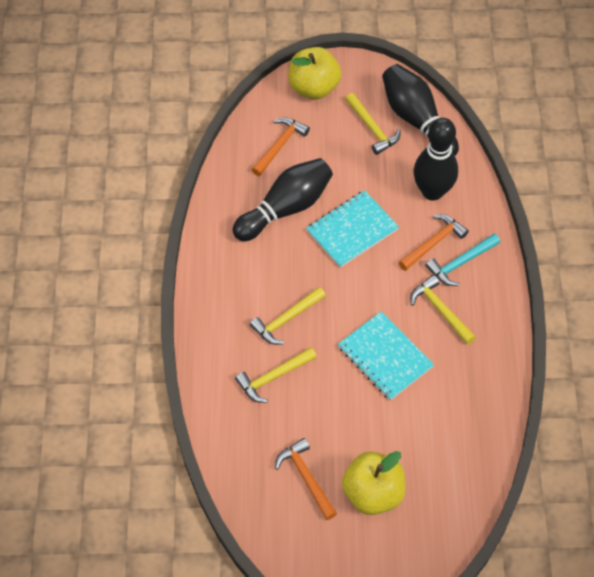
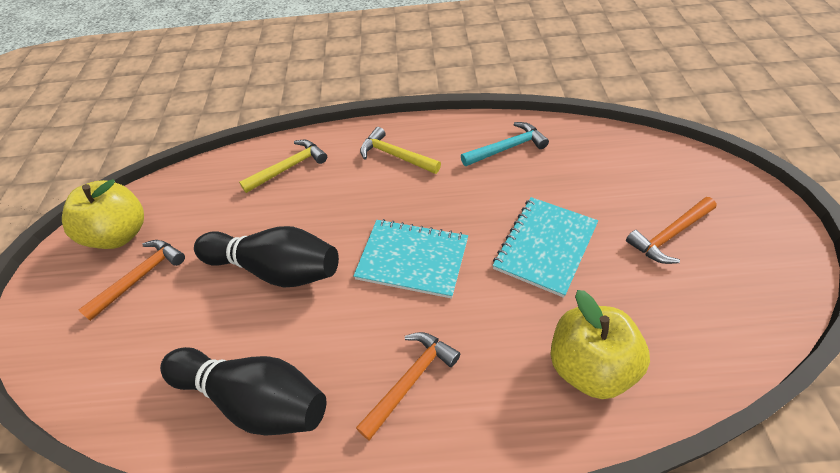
black bowling pin: 3 -> 2
yellow hammer: 4 -> 2

